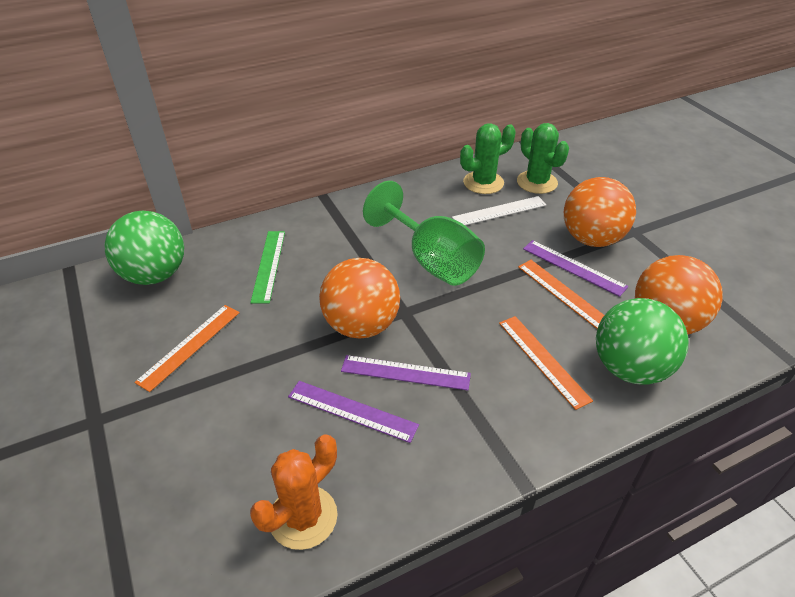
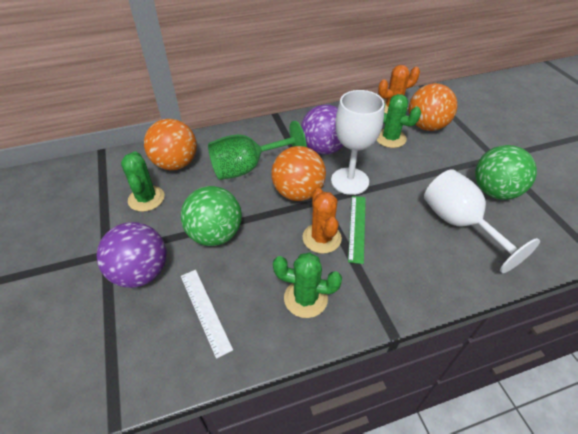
green cactus: 2 -> 3
orange cactus: 1 -> 2
orange ruler: 3 -> 0
purple ball: 0 -> 2
purple ruler: 3 -> 0
white goblet: 0 -> 2

